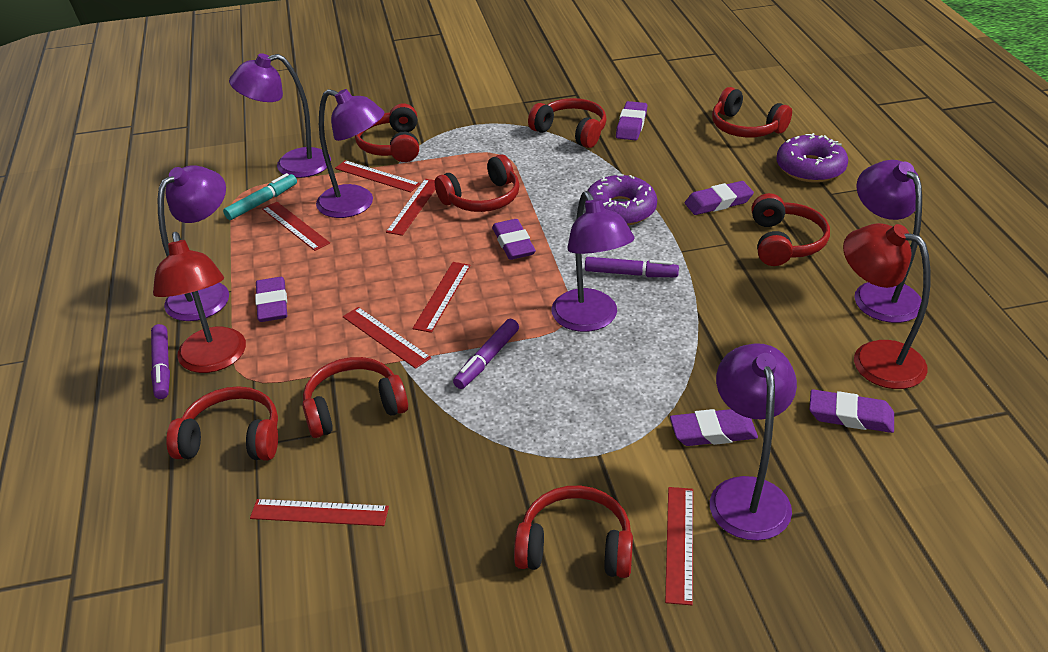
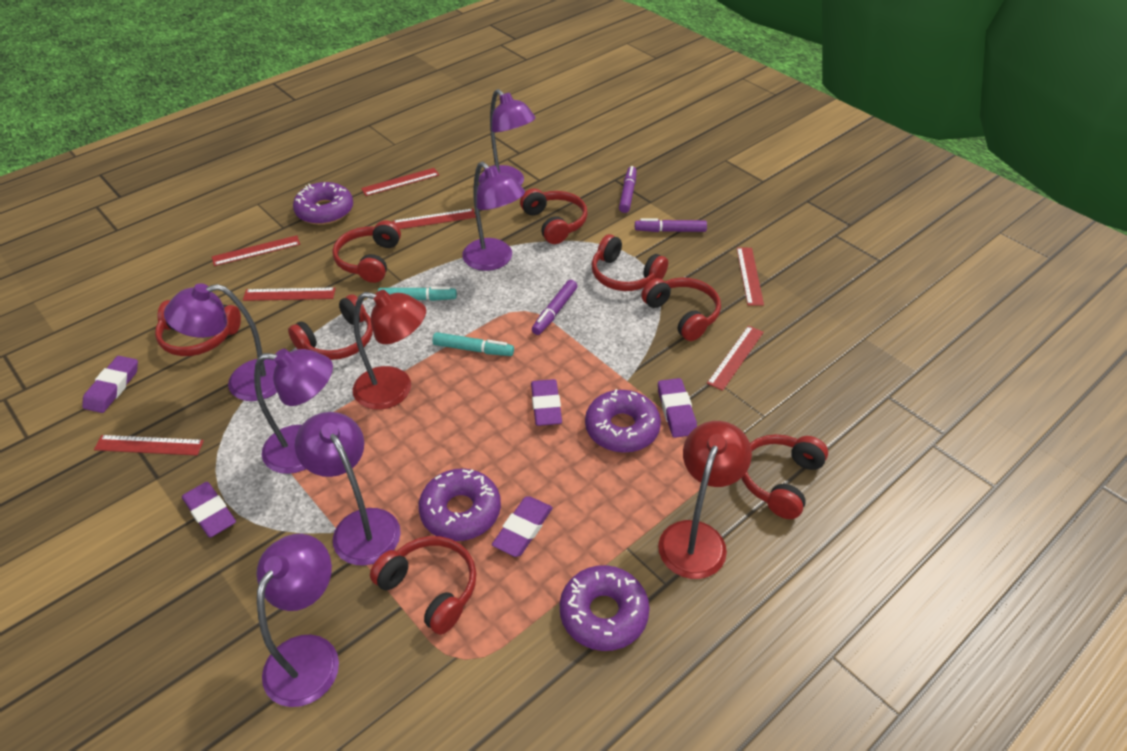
purple donut: 2 -> 4
purple eraser: 6 -> 5
turquoise marker: 1 -> 2

